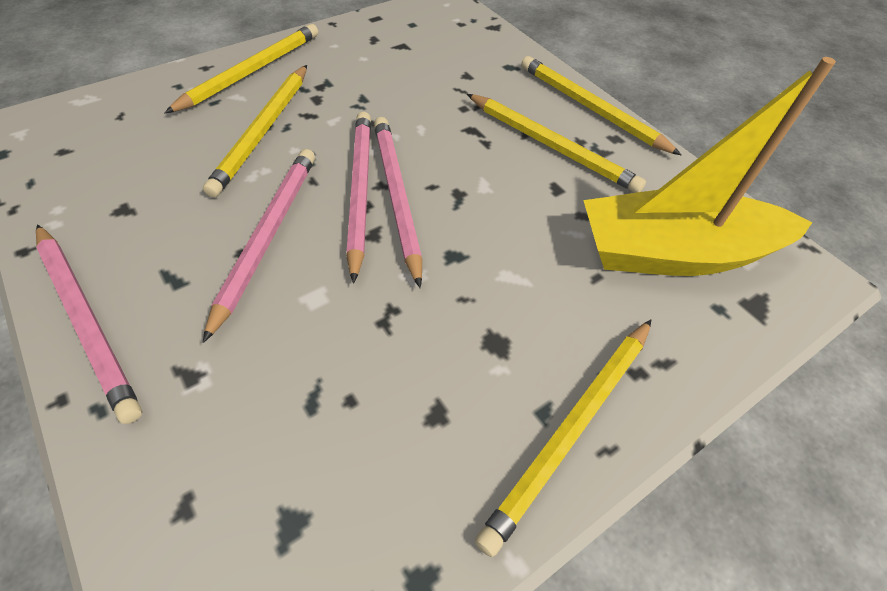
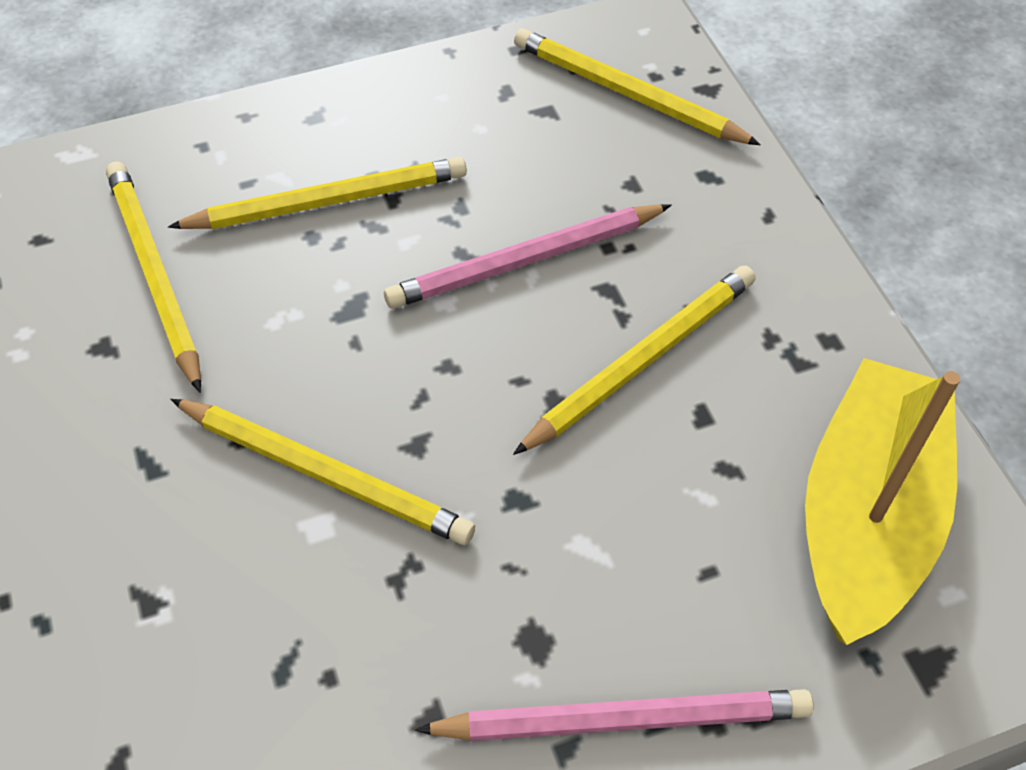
pink pencil: 4 -> 2

